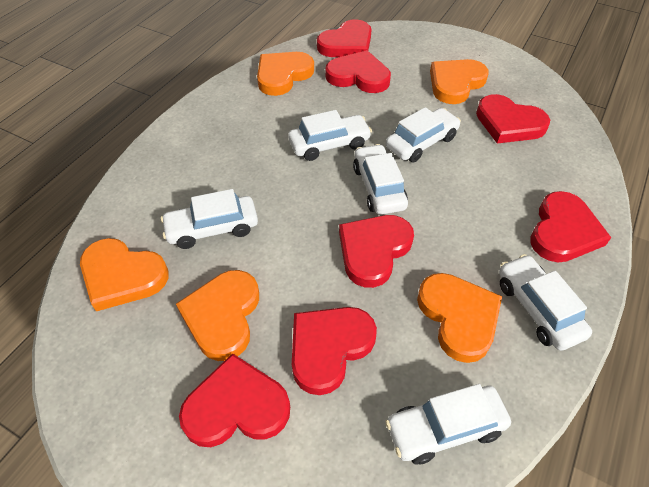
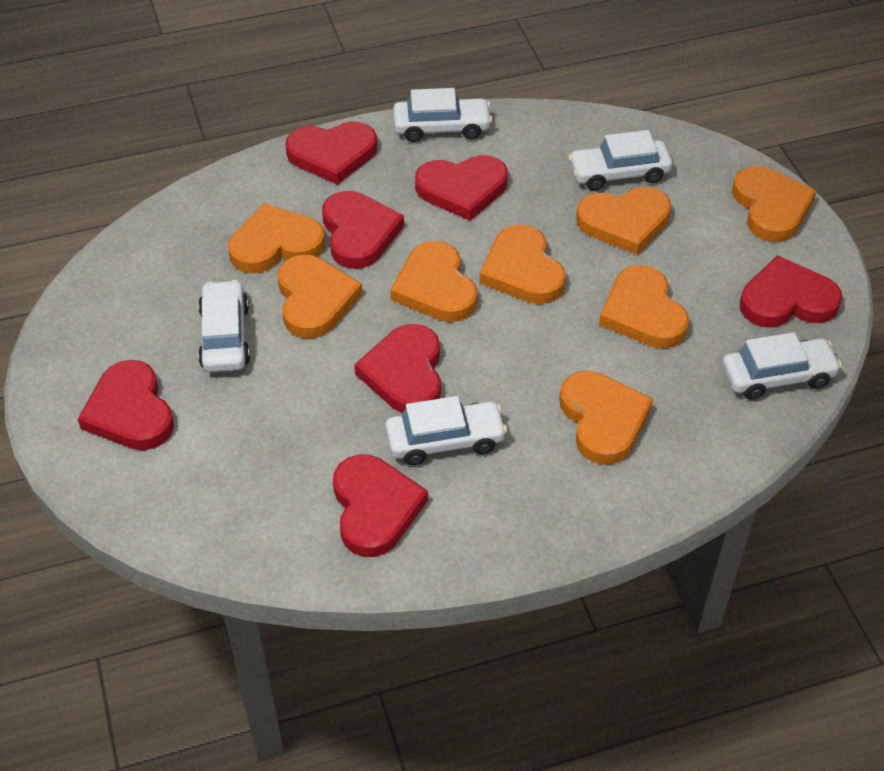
orange heart: 5 -> 8
white car: 6 -> 5

